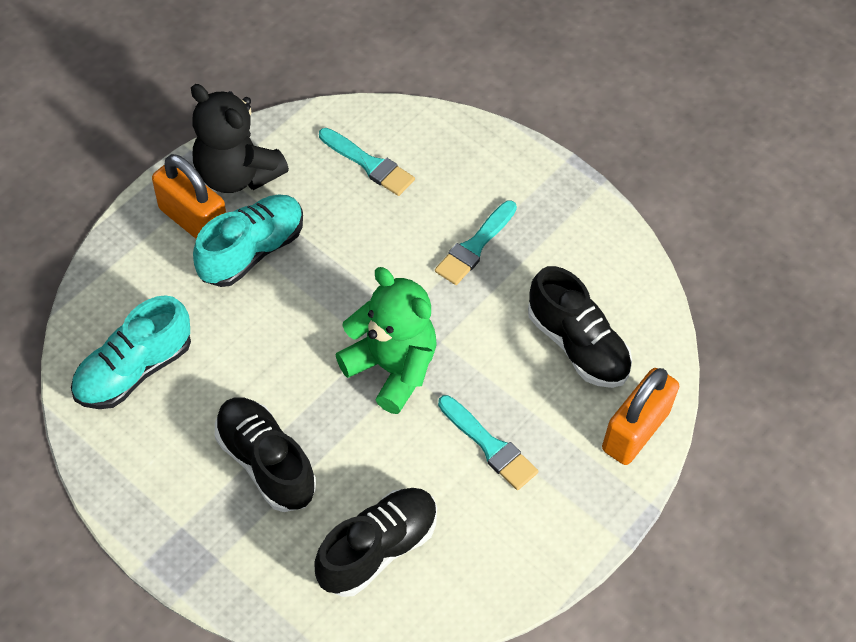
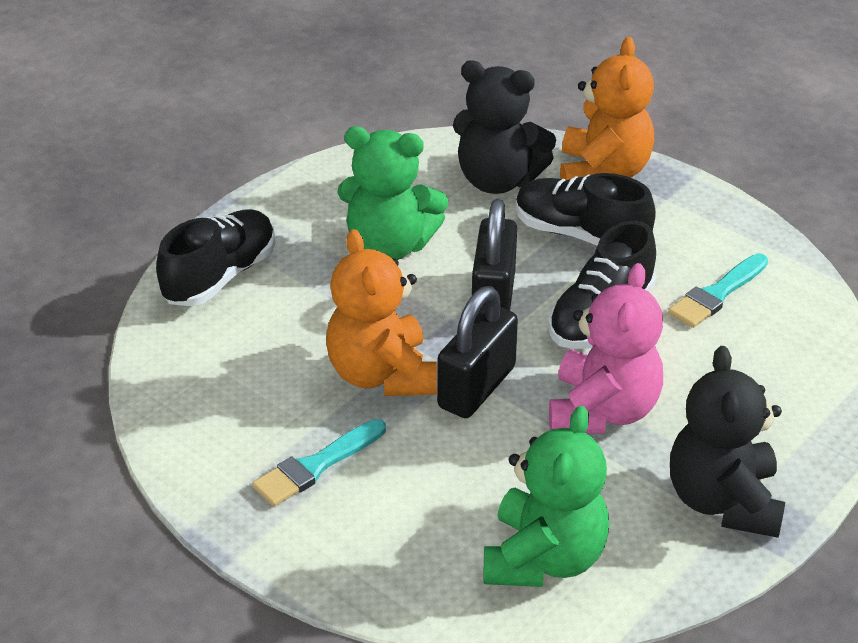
black padlock: 0 -> 2
black teddy bear: 1 -> 2
green teddy bear: 1 -> 2
orange padlock: 2 -> 0
orange teddy bear: 0 -> 2
pink teddy bear: 0 -> 1
turquoise brush: 3 -> 2
turquoise shoe: 2 -> 0

